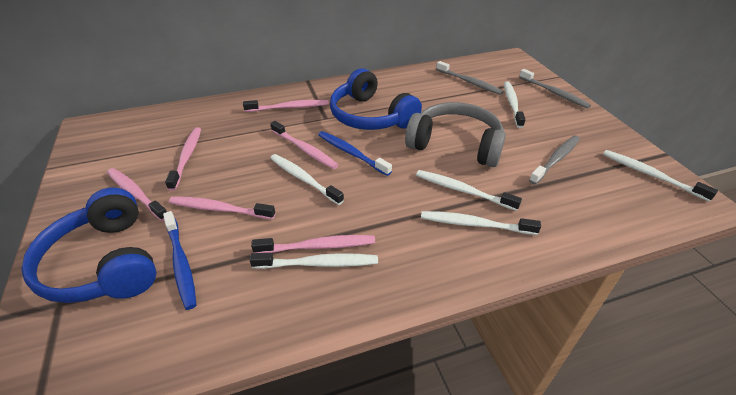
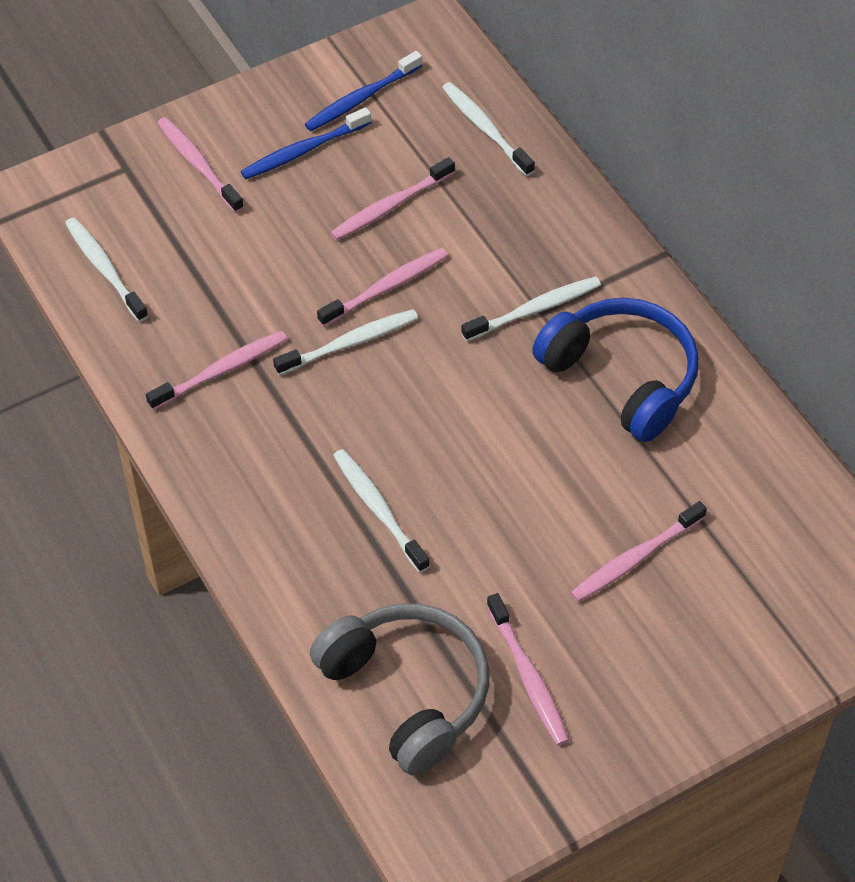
blue headphones: 2 -> 1
grey toothbrush: 3 -> 0
white toothbrush: 6 -> 5

